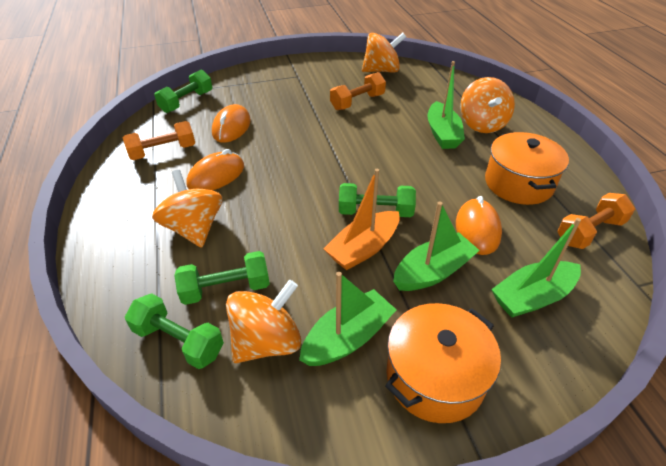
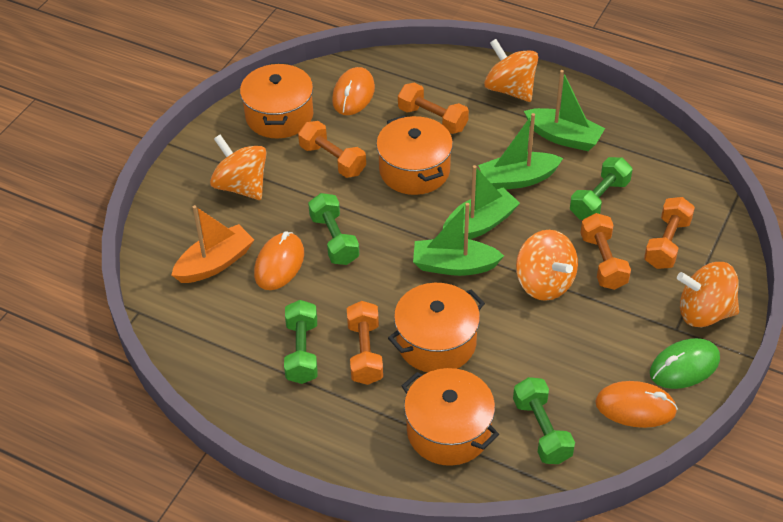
green mouse: 0 -> 1
orange dumbbell: 3 -> 5
orange pot: 2 -> 4

